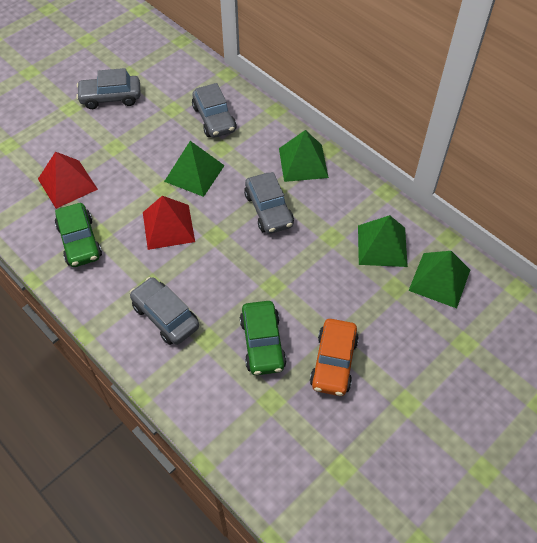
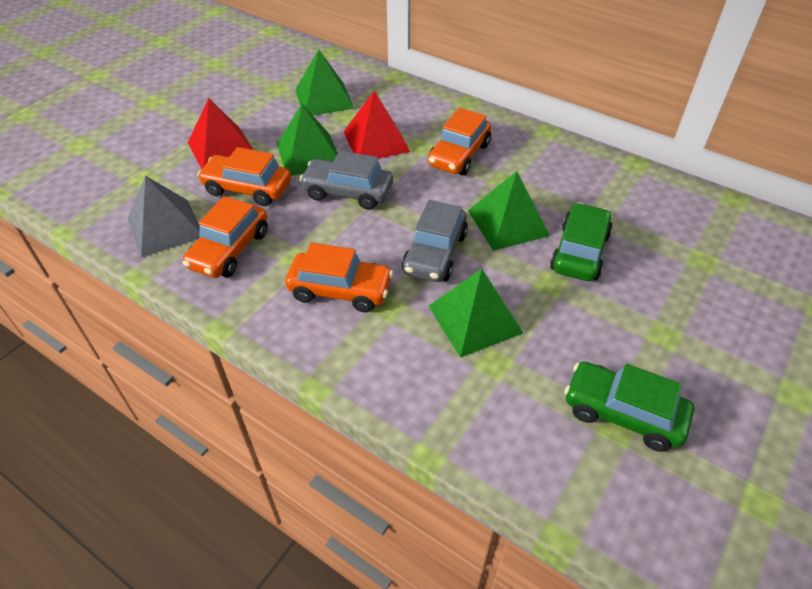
grey car: 4 -> 2
grey pyramid: 0 -> 1
orange car: 1 -> 4

